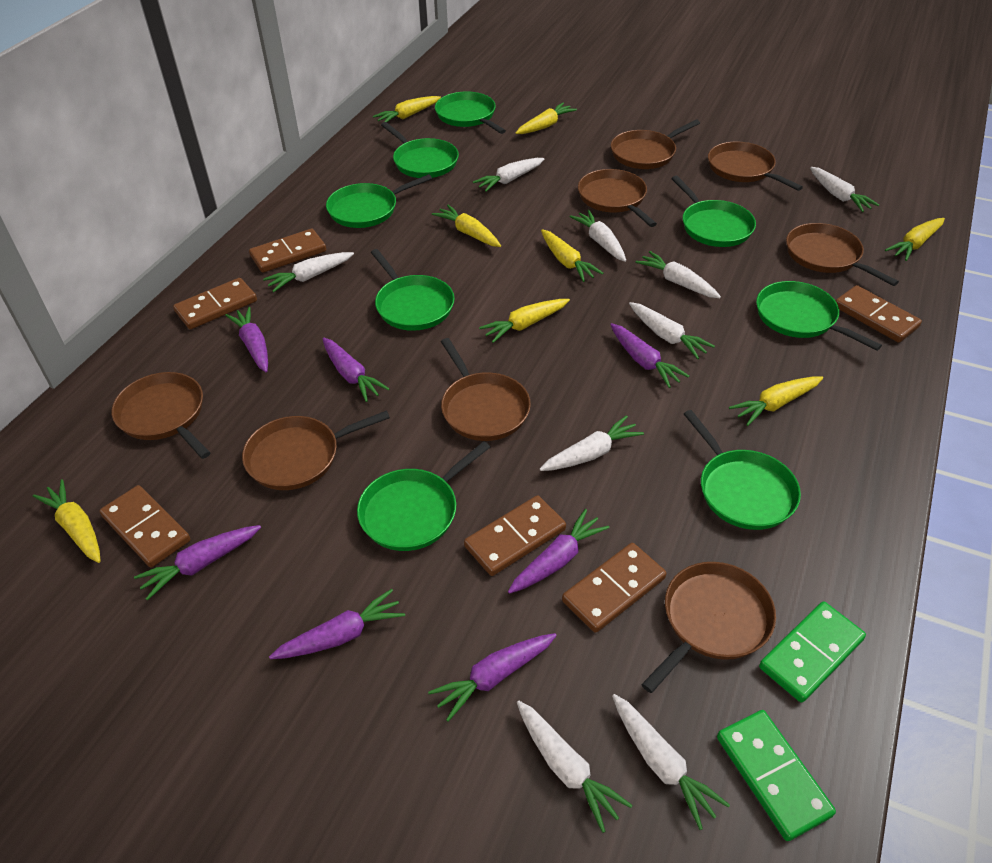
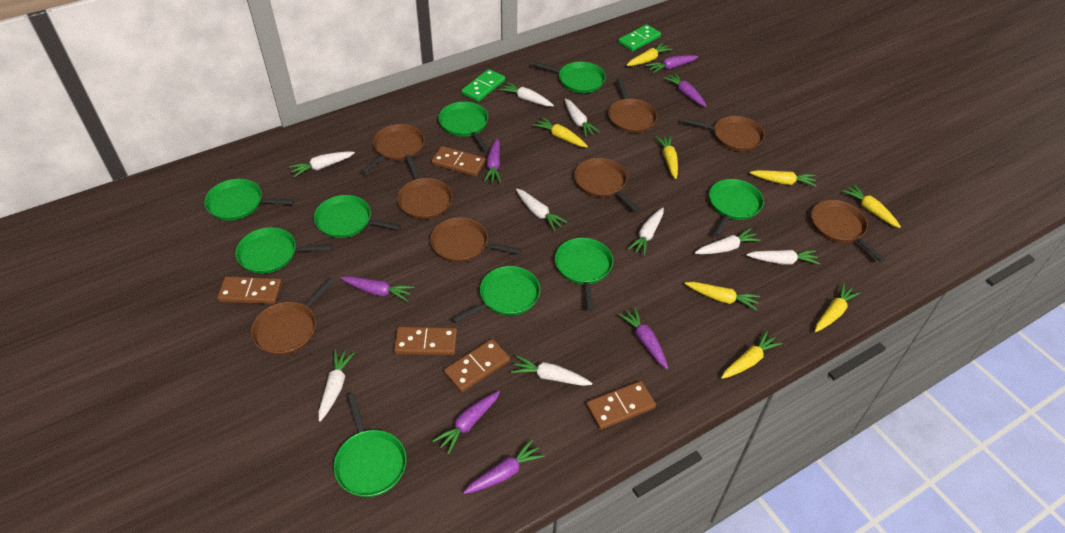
brown domino: 6 -> 5
green pan: 8 -> 9

